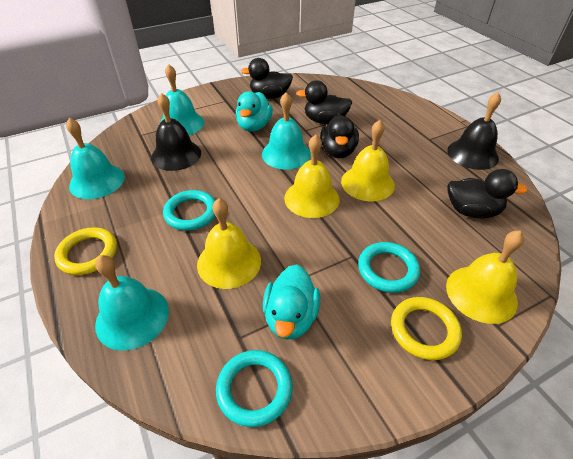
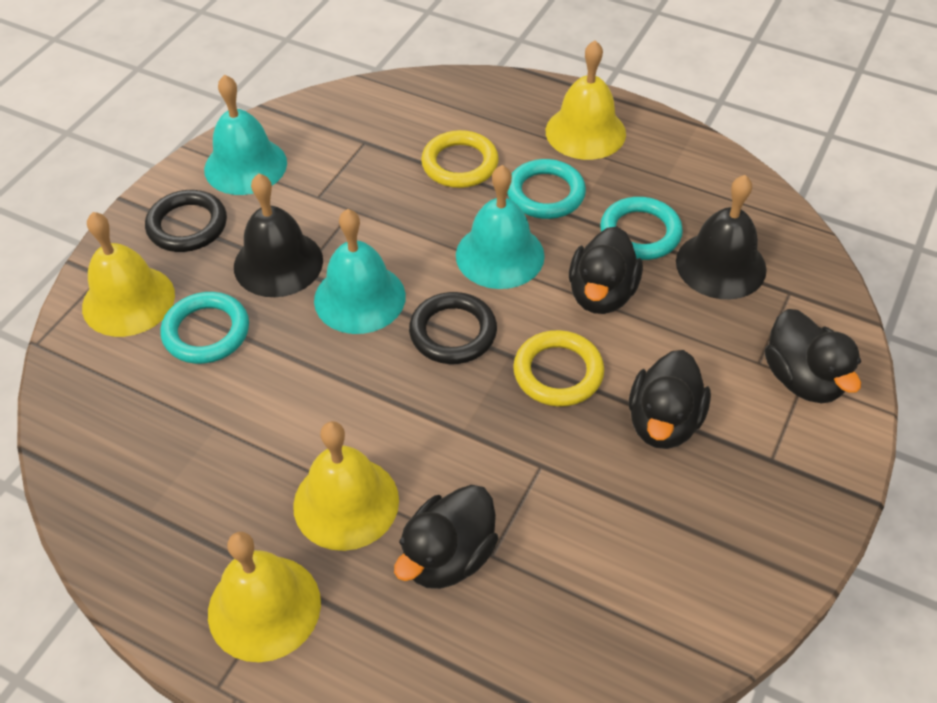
black ring: 0 -> 2
turquoise bell: 4 -> 3
turquoise duck: 2 -> 0

